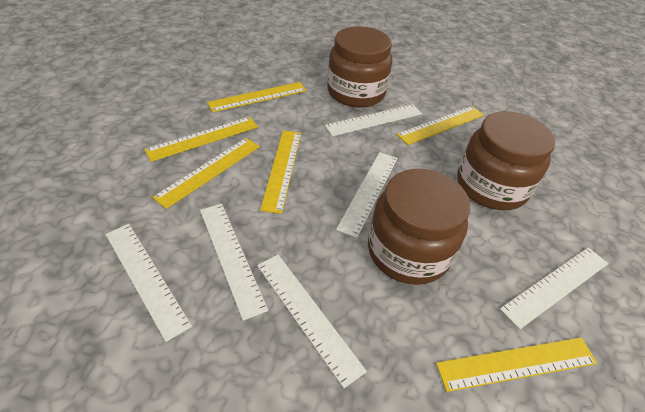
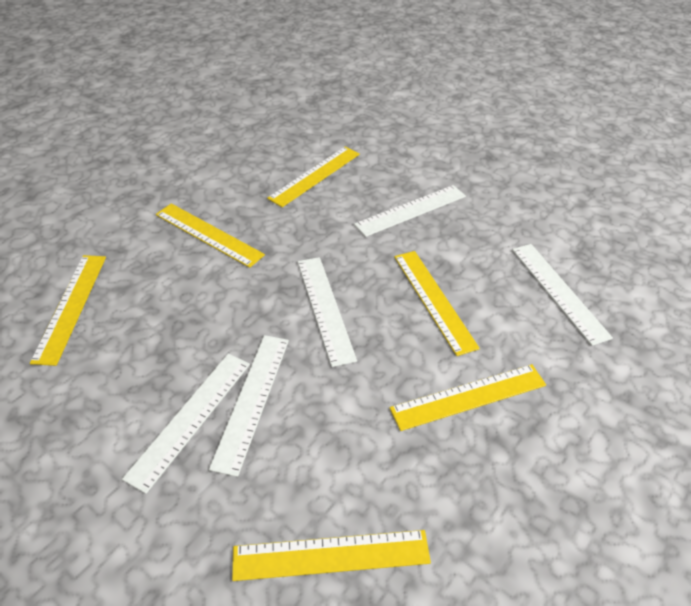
brown jar: 3 -> 0
white ruler: 6 -> 5

